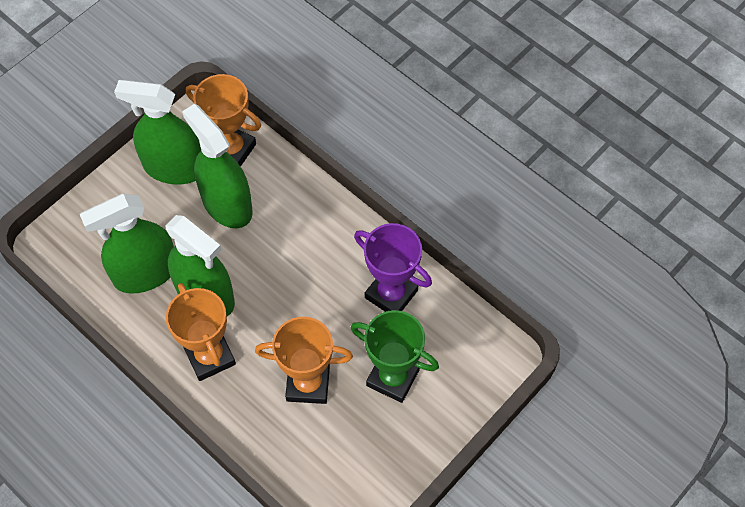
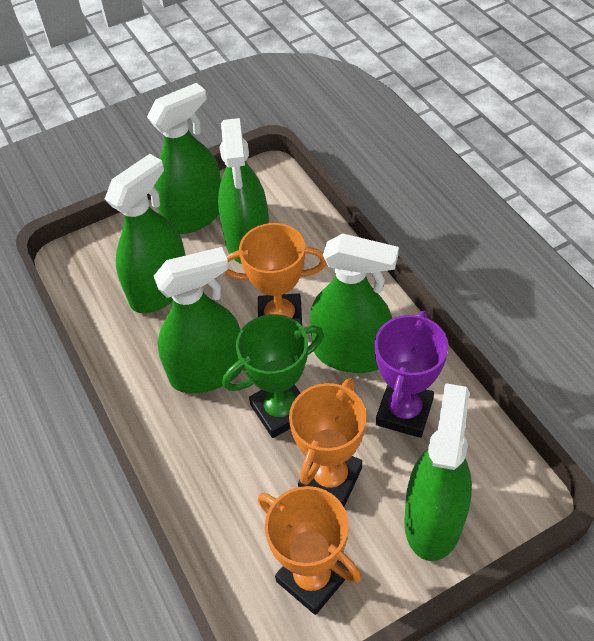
green spray bottle: 4 -> 6

